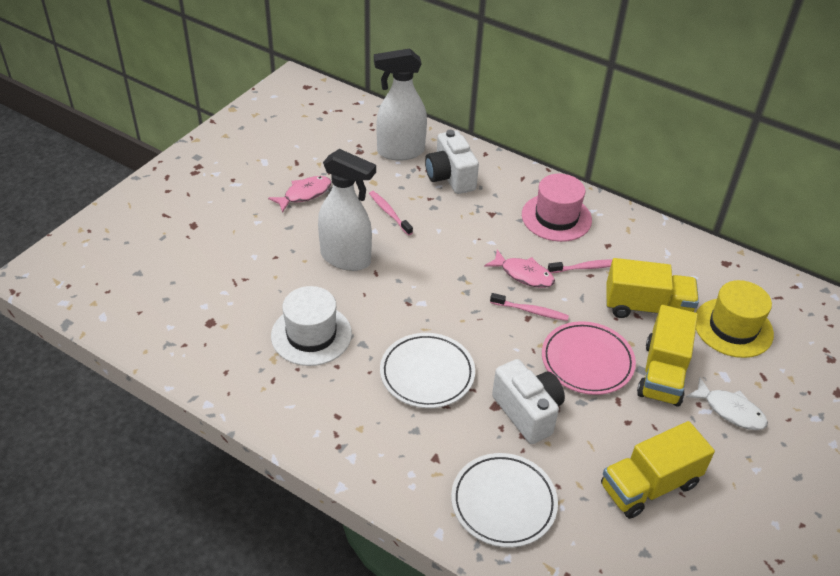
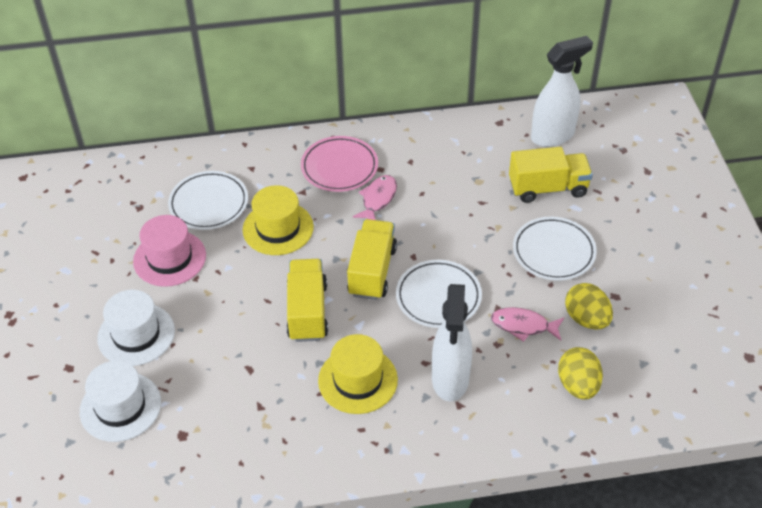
pink toothbrush: 3 -> 0
white camera: 2 -> 0
white fish: 1 -> 0
white hat: 1 -> 2
white plate: 2 -> 3
yellow egg: 0 -> 2
yellow hat: 1 -> 2

